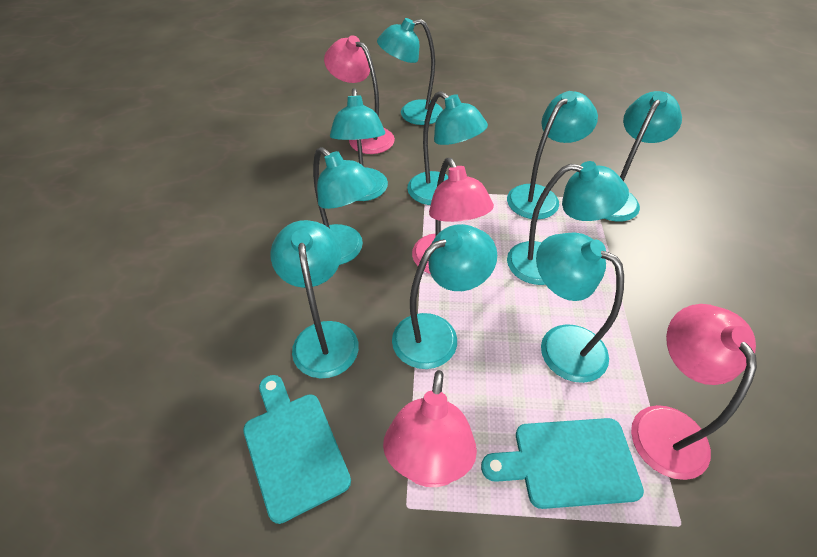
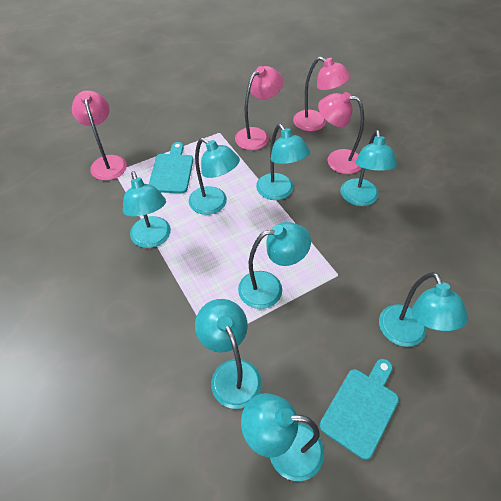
turquoise lamp: 10 -> 8

